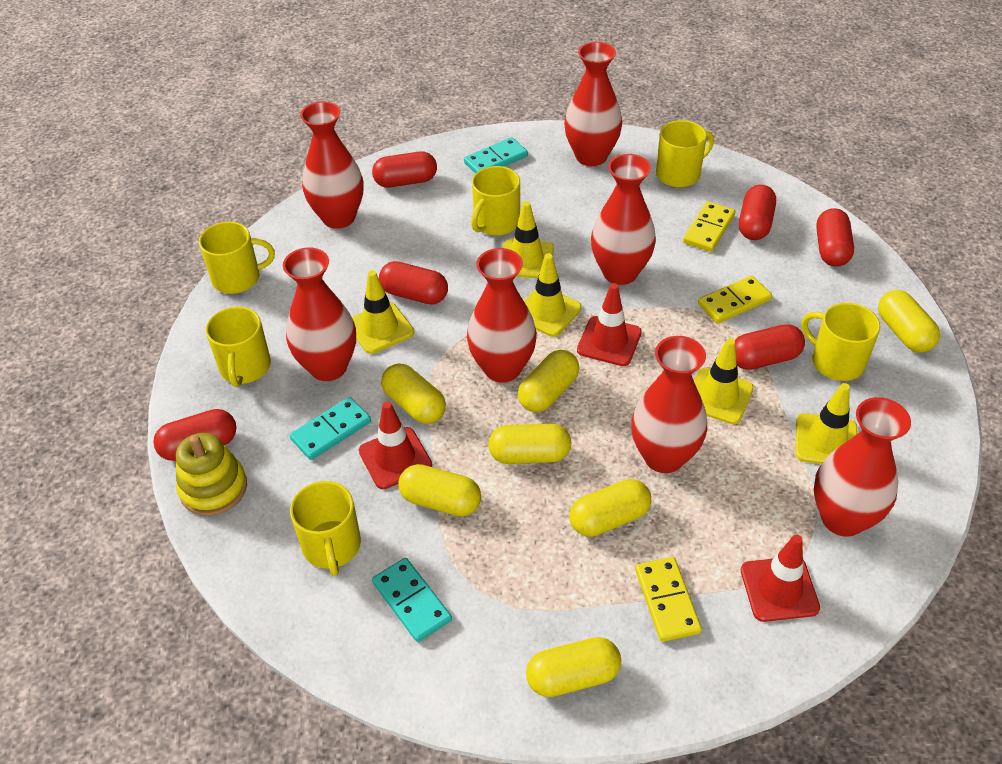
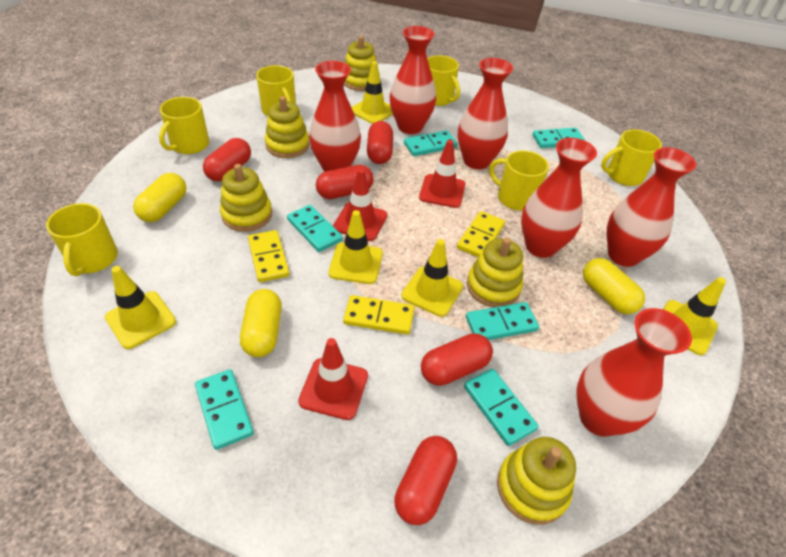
red capsule: 6 -> 5
red vase: 7 -> 6
turquoise domino: 3 -> 6
yellow capsule: 7 -> 3
yellow stacking toy: 1 -> 5

